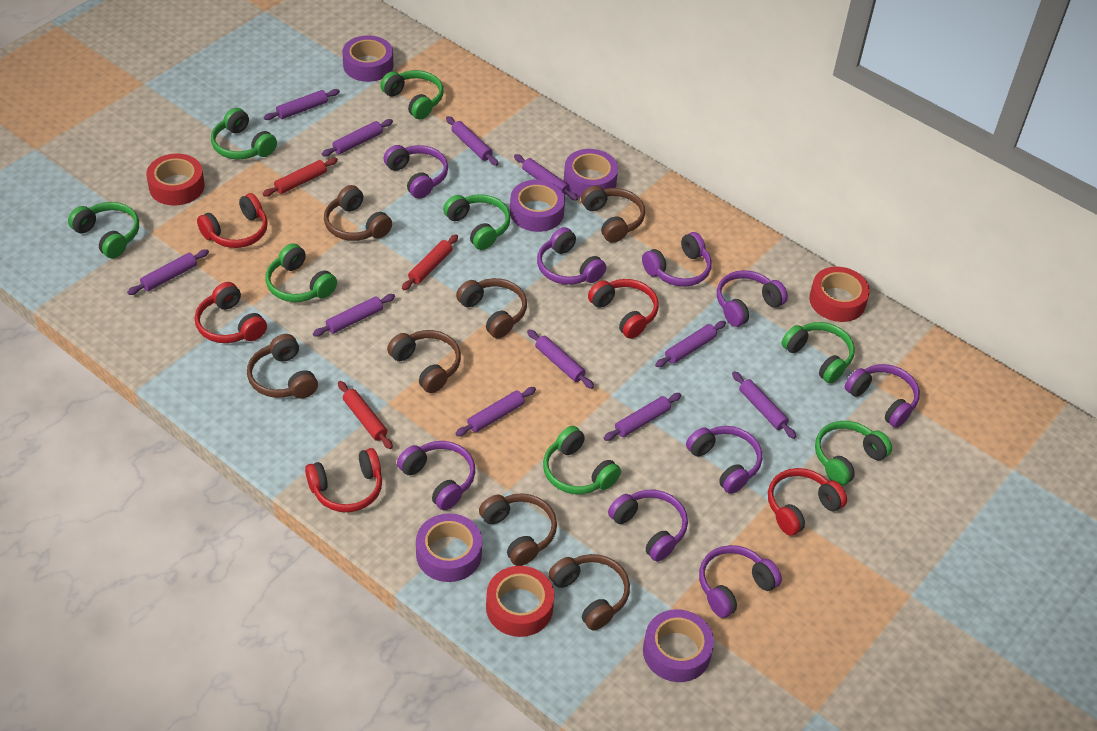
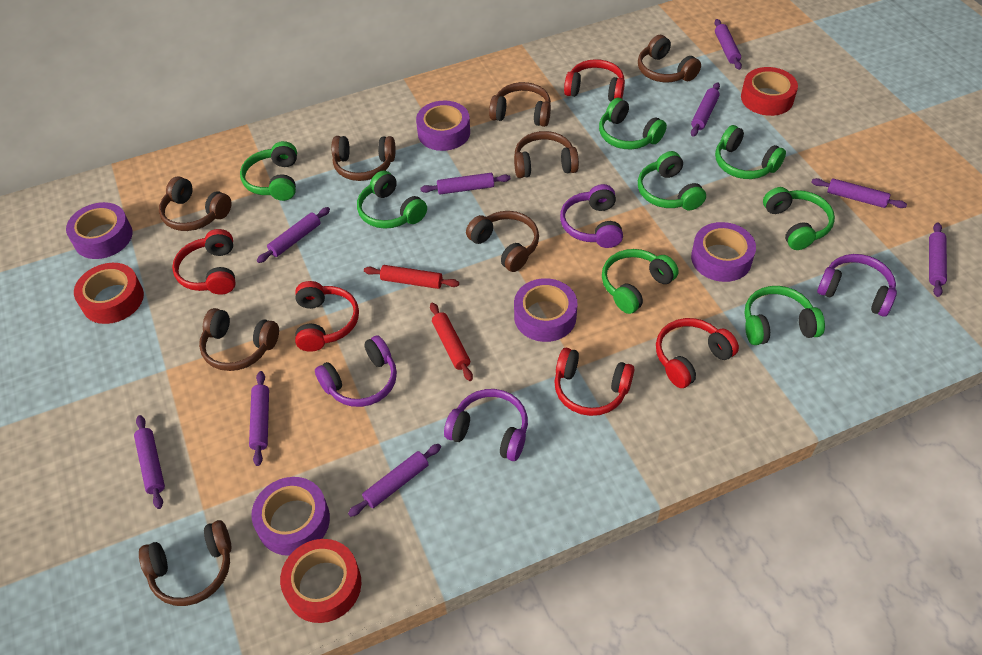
brown headphones: 7 -> 8
purple headphones: 9 -> 4
purple rolling pin: 11 -> 9
red rolling pin: 3 -> 2

